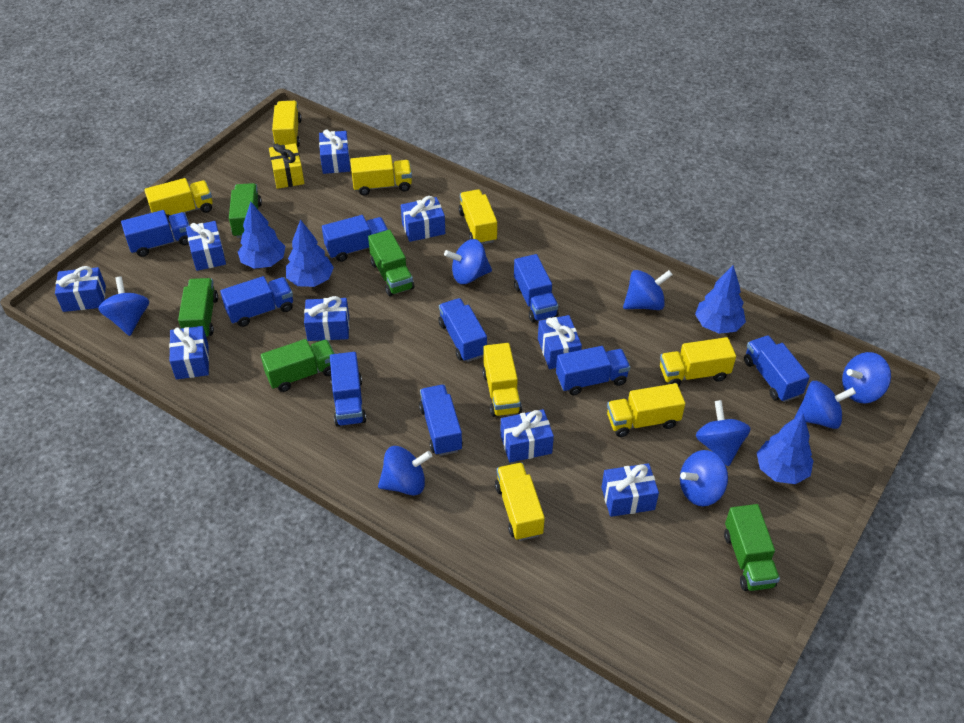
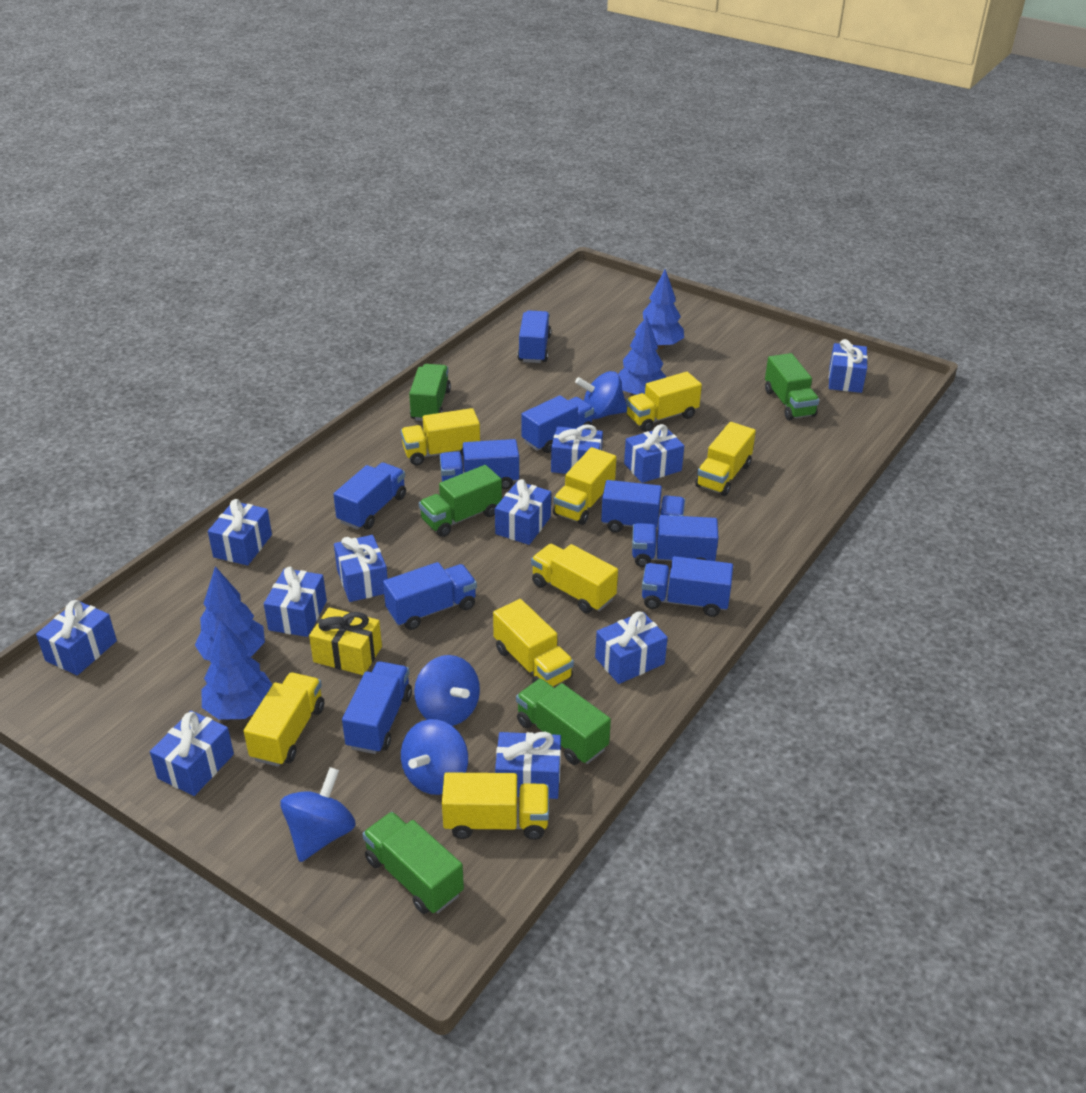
blue gift: 9 -> 11
blue spinning top: 8 -> 4

